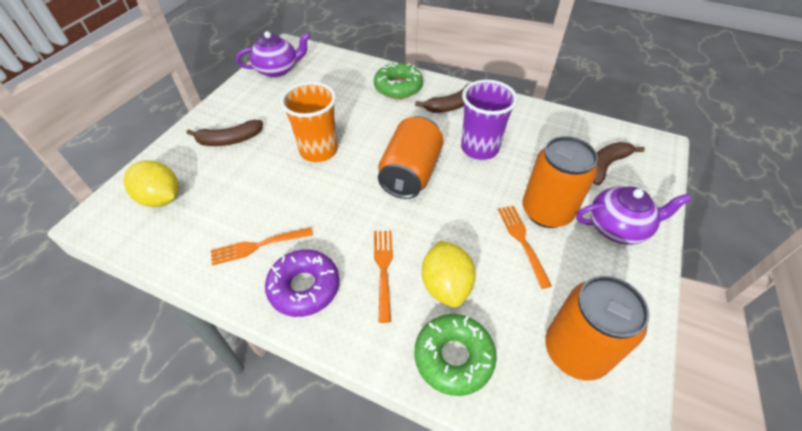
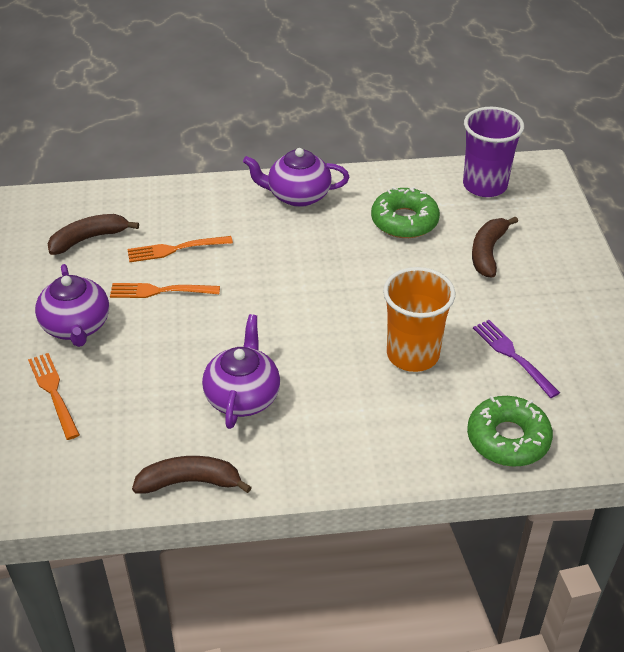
orange can: 3 -> 0
purple donut: 1 -> 0
purple fork: 0 -> 1
purple teapot: 2 -> 3
yellow lemon: 2 -> 0

